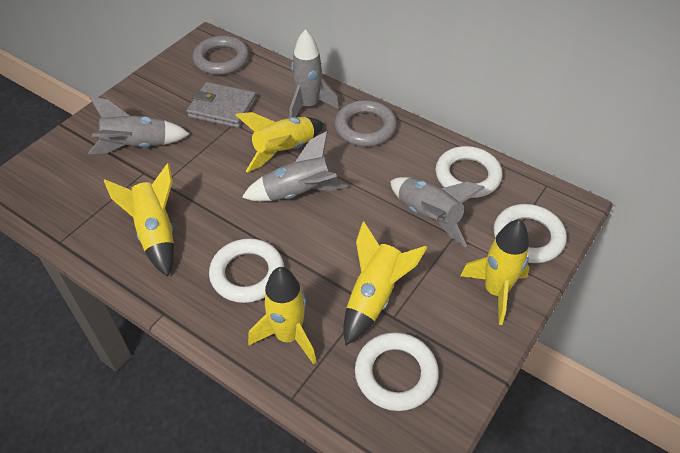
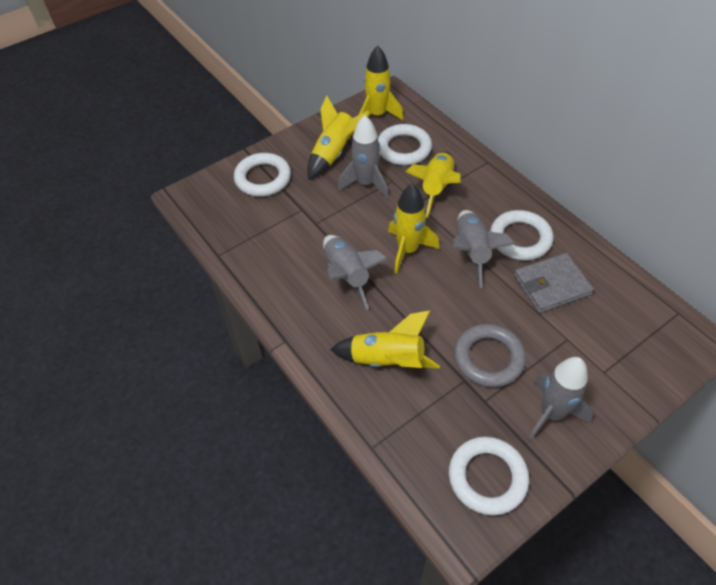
grey ring: 2 -> 1

